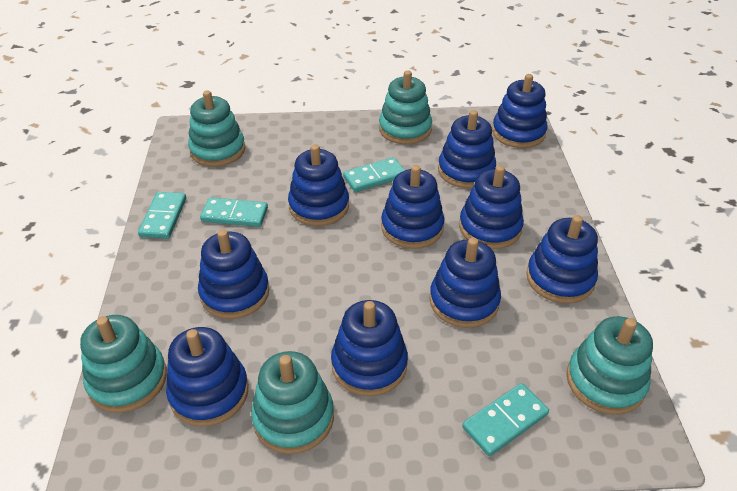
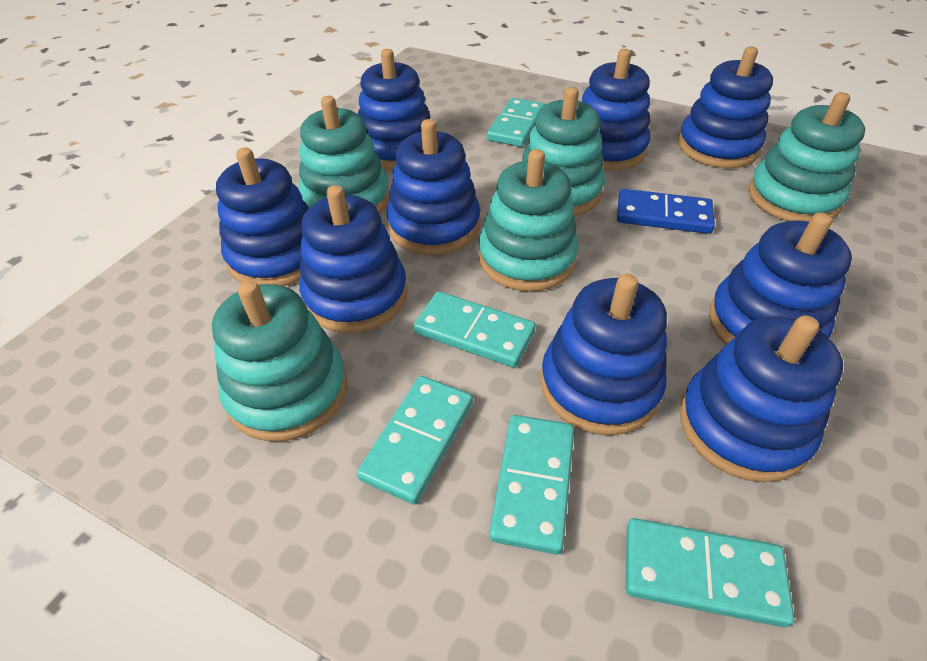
blue domino: 0 -> 1
blue stacking toy: 10 -> 9
turquoise domino: 4 -> 5

